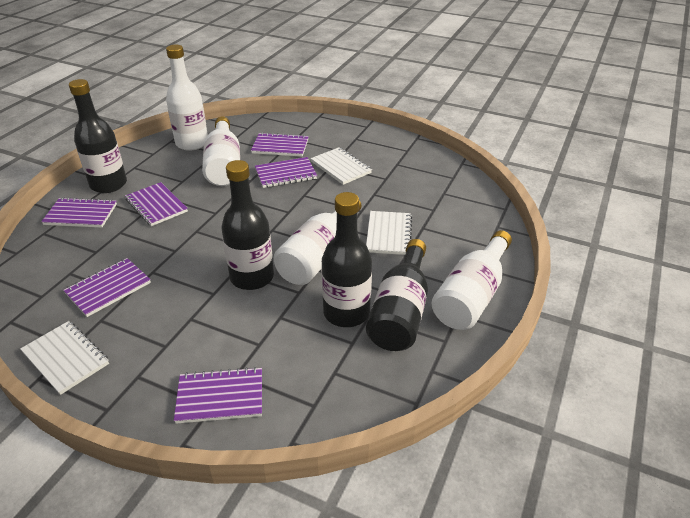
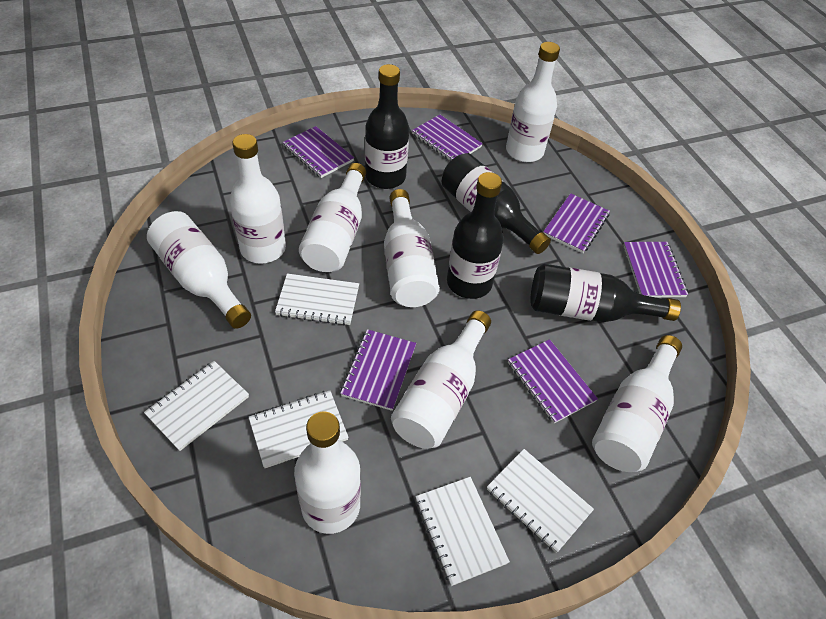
white bottle: 4 -> 8
white notebook: 3 -> 5

